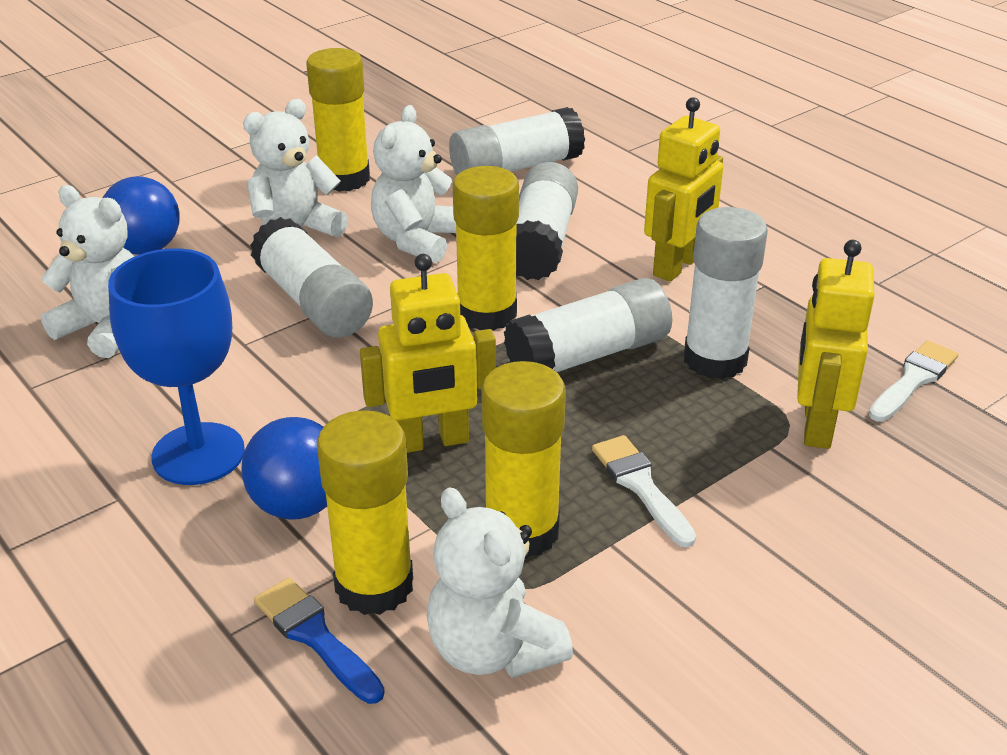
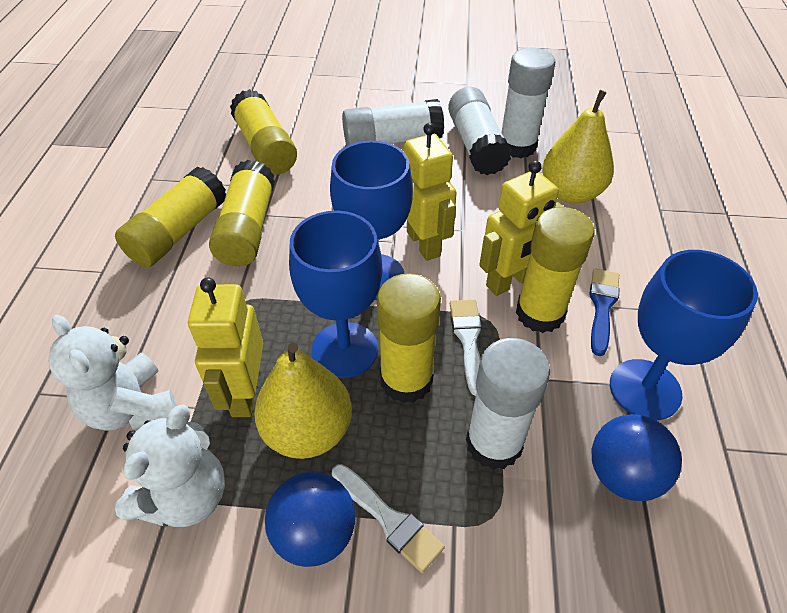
blue goblet: 1 -> 3
white glue stick: 5 -> 4
white teddy bear: 4 -> 2
yellow glue stick: 4 -> 5
yellow pear: 0 -> 2

